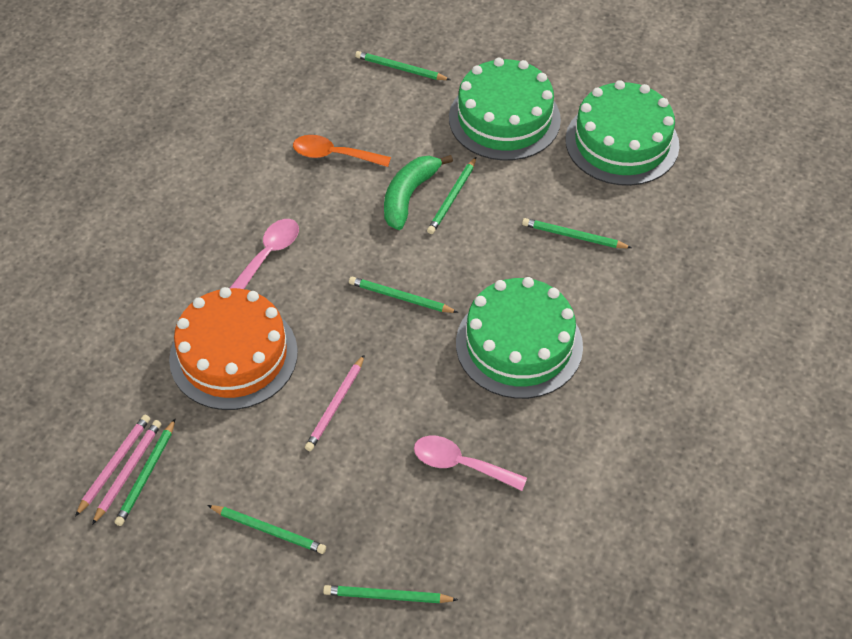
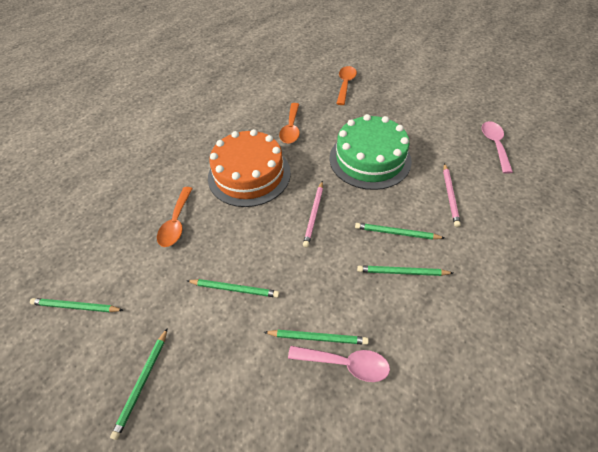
green banana: 1 -> 0
green cake: 3 -> 1
green pencil: 7 -> 6
orange spoon: 1 -> 3
pink pencil: 3 -> 2

